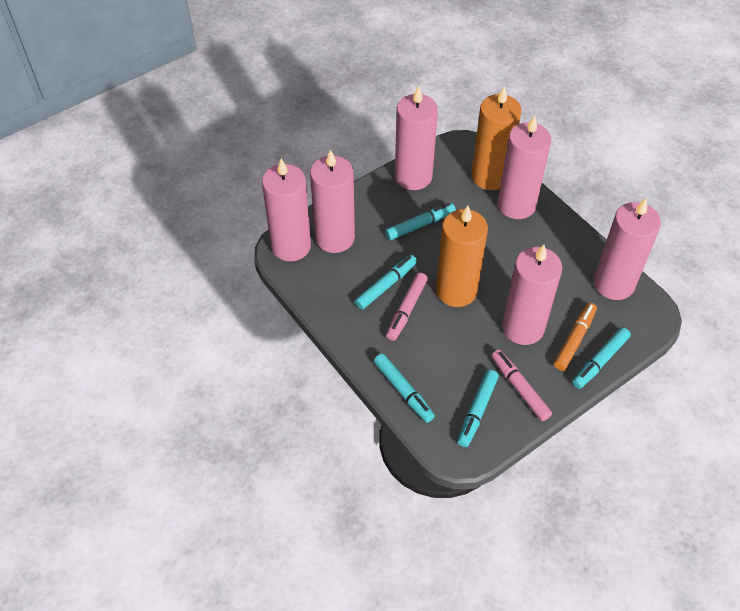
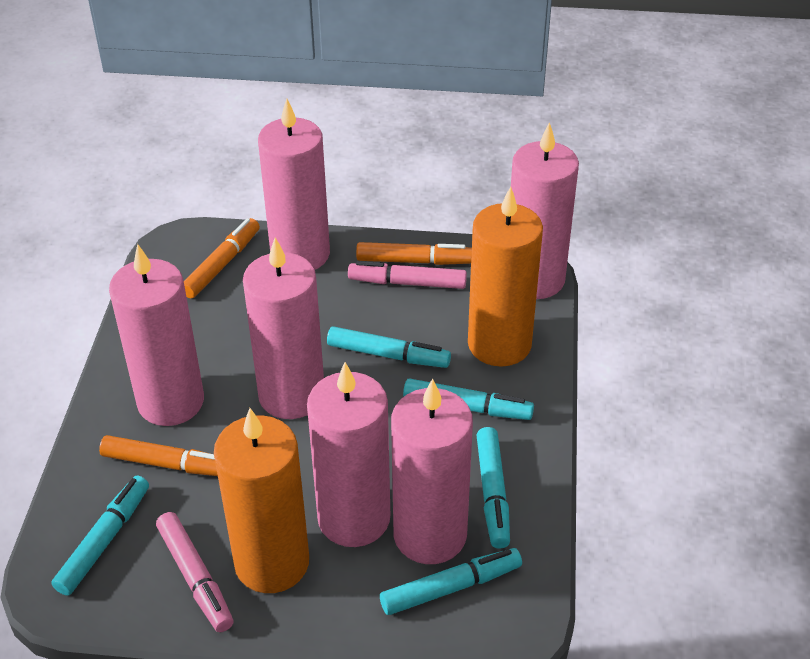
orange marker: 1 -> 3

